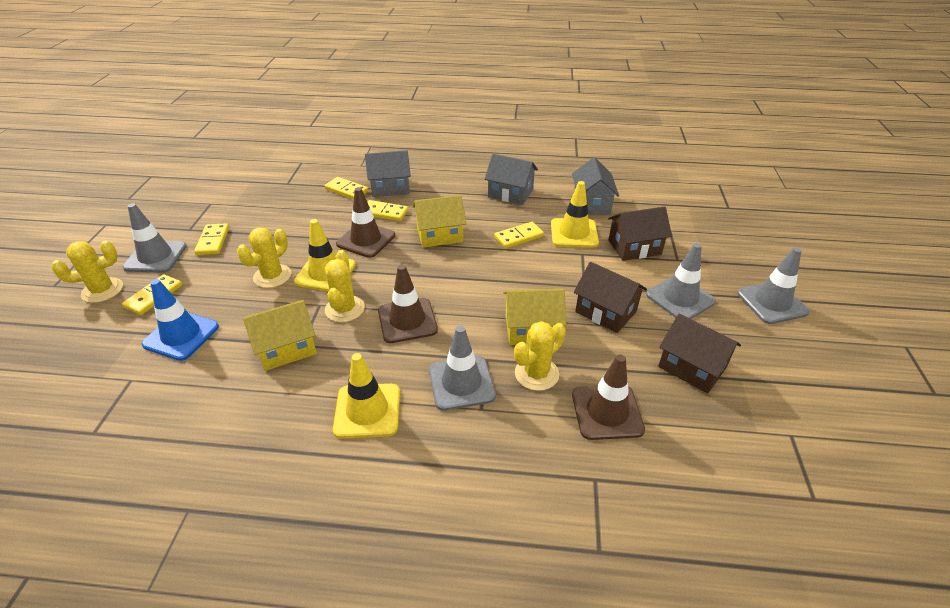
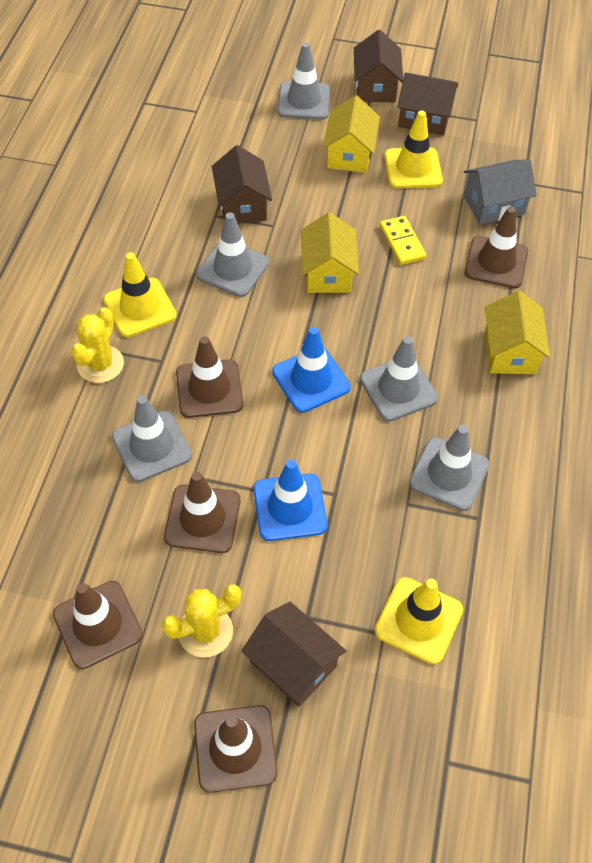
blue traffic cone: 1 -> 2
brown house: 3 -> 4
brown traffic cone: 3 -> 5
grey house: 3 -> 1
grey traffic cone: 4 -> 5
yellow cactus: 4 -> 2
yellow domino: 5 -> 1

